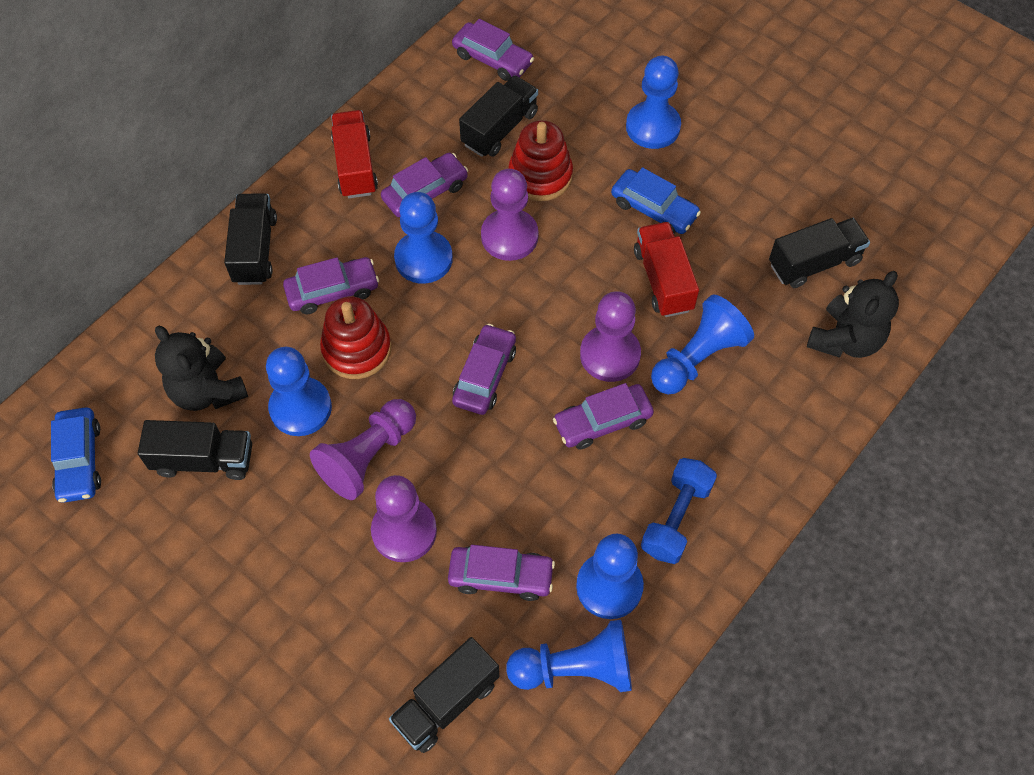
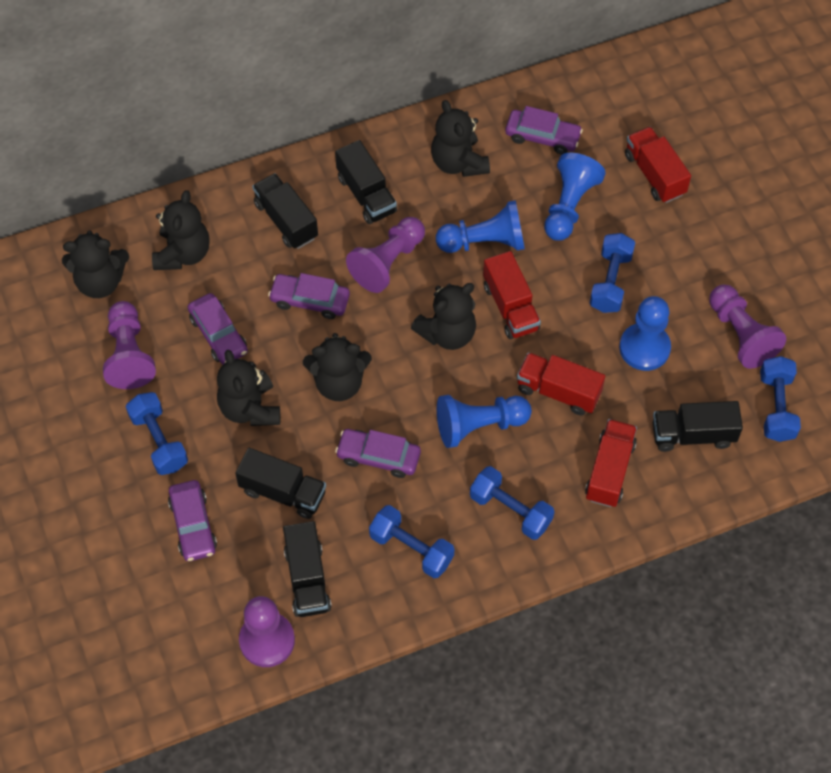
black teddy bear: 2 -> 6
blue car: 2 -> 0
blue dumbbell: 1 -> 5
blue pawn: 6 -> 4
purple car: 6 -> 5
red stacking toy: 2 -> 0
red truck: 2 -> 4

